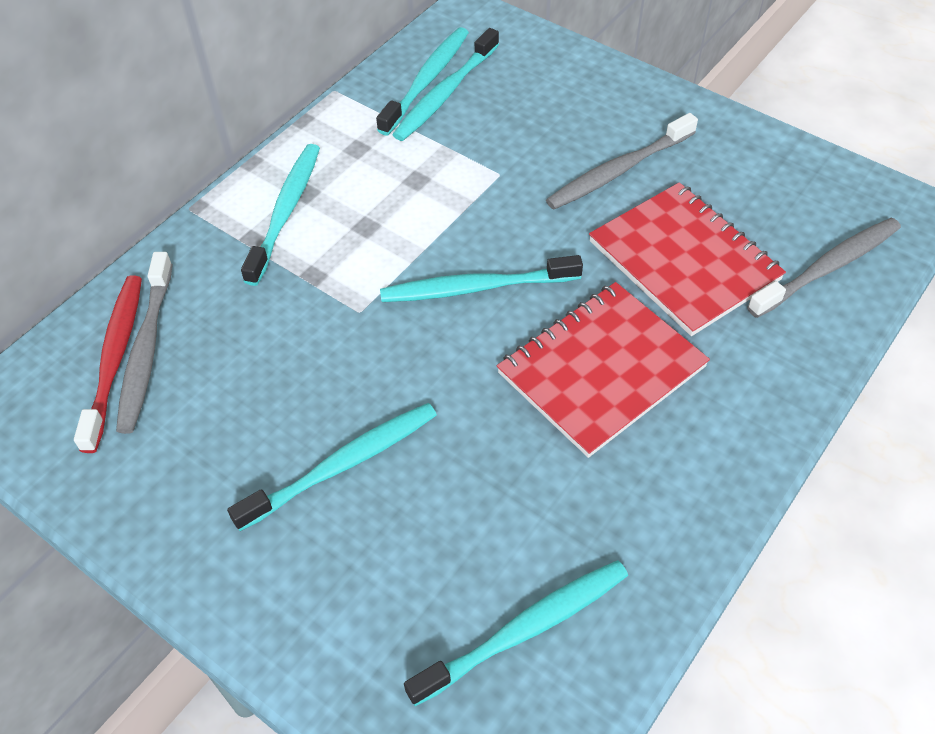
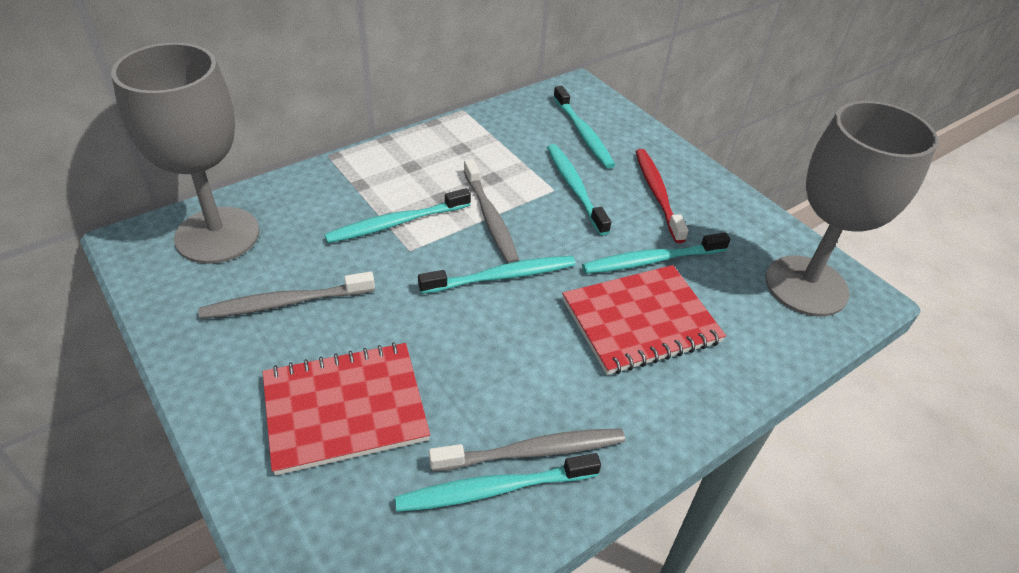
grey goblet: 0 -> 2

